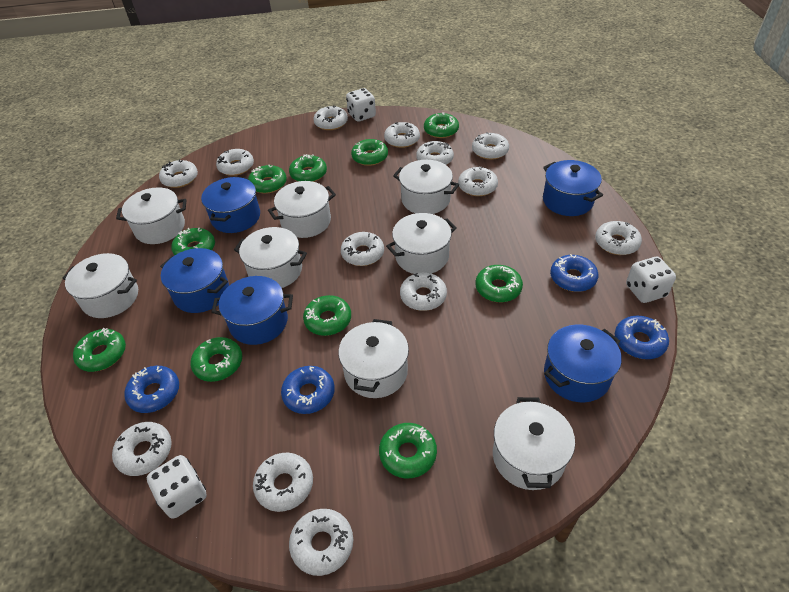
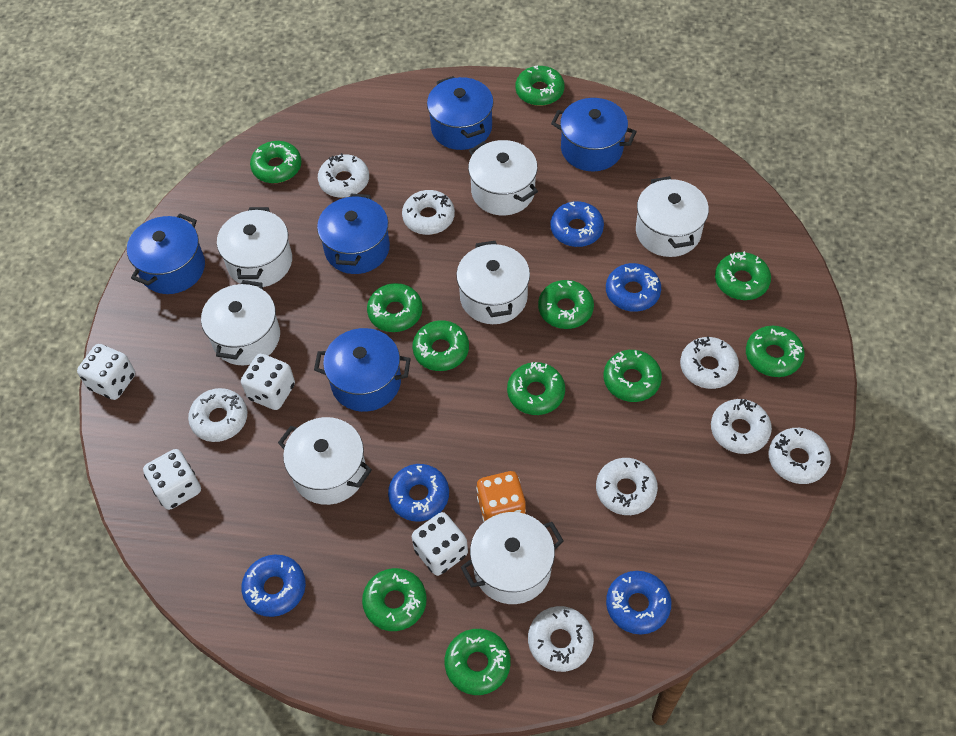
blue donut: 4 -> 5
green donut: 10 -> 11
orange dice: 0 -> 1
white dice: 3 -> 4
white donut: 13 -> 8
white pot: 8 -> 7

